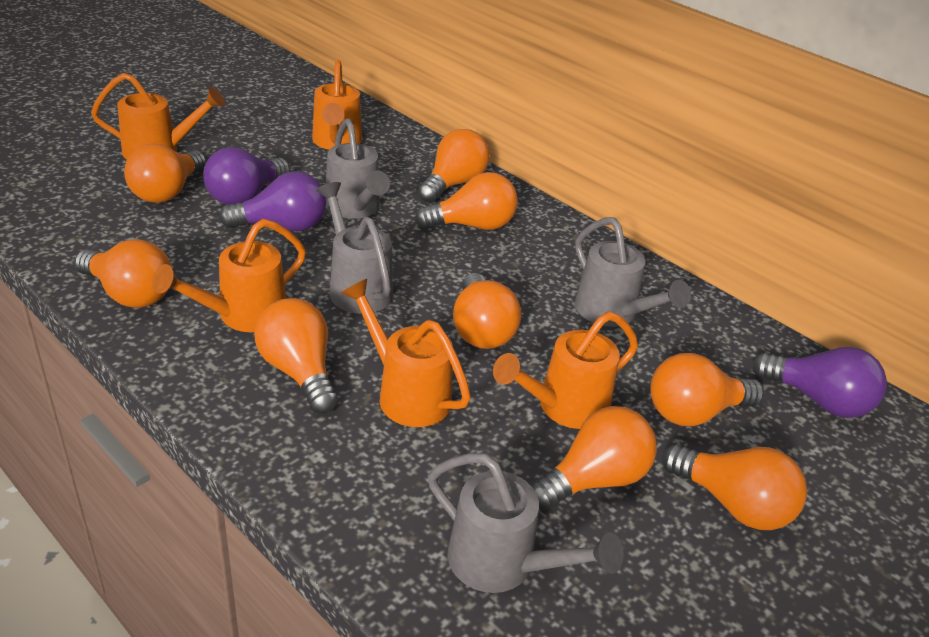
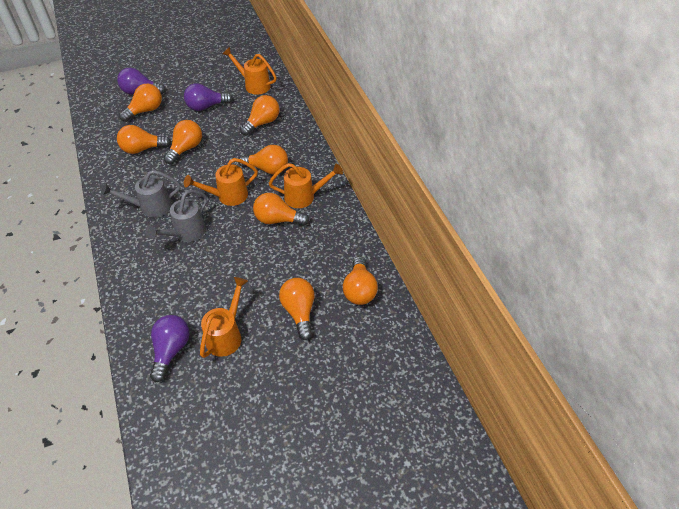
grey watering can: 4 -> 2
orange light bulb: 9 -> 8
orange watering can: 5 -> 4

